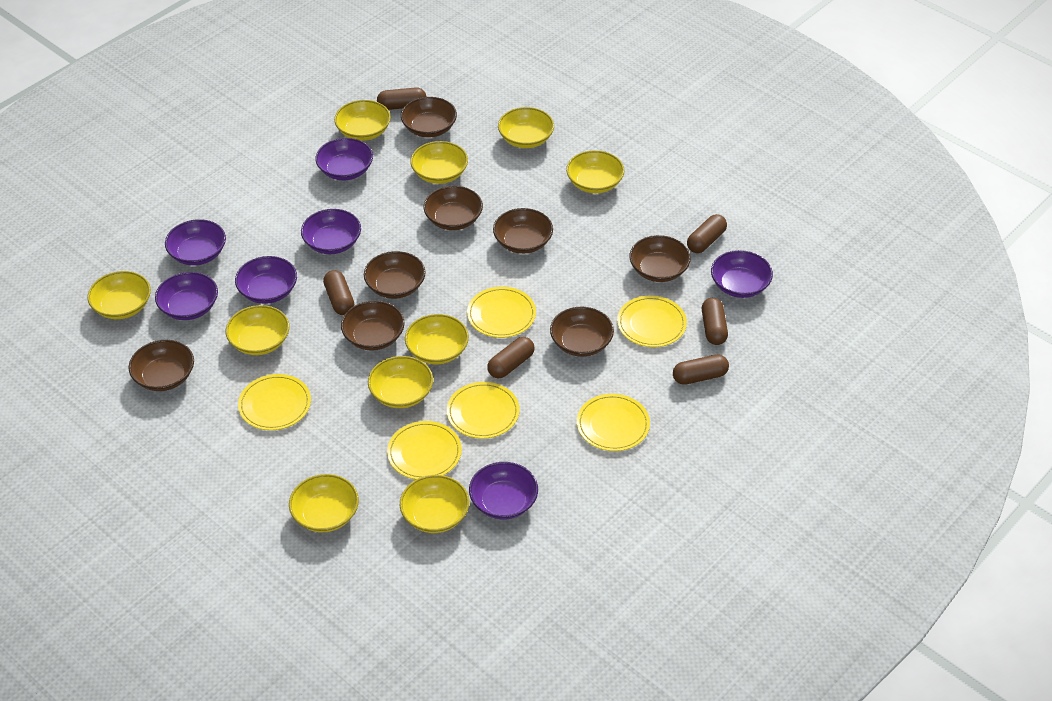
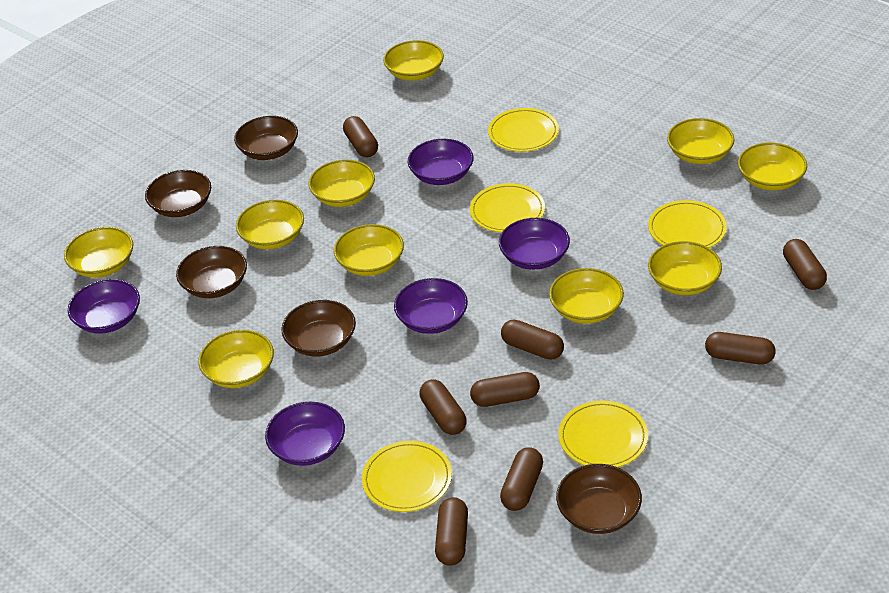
brown bowl: 8 -> 5
brown capsule: 6 -> 8
purple bowl: 7 -> 5
yellow plate: 6 -> 5

